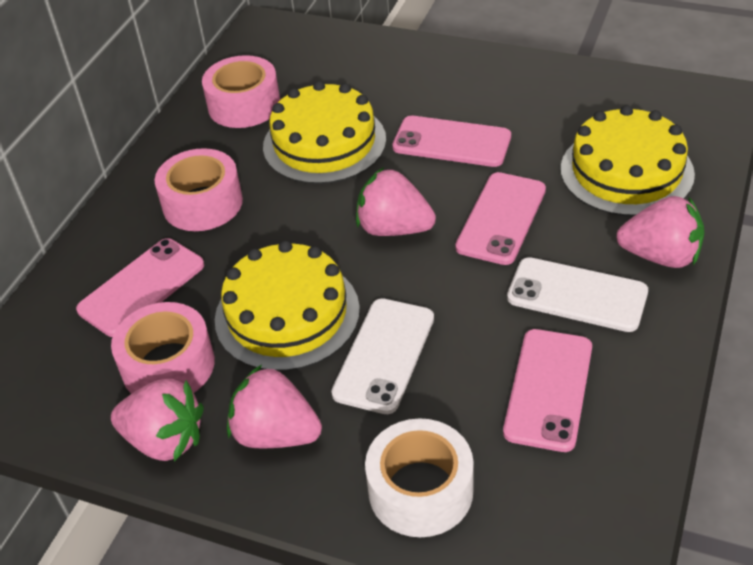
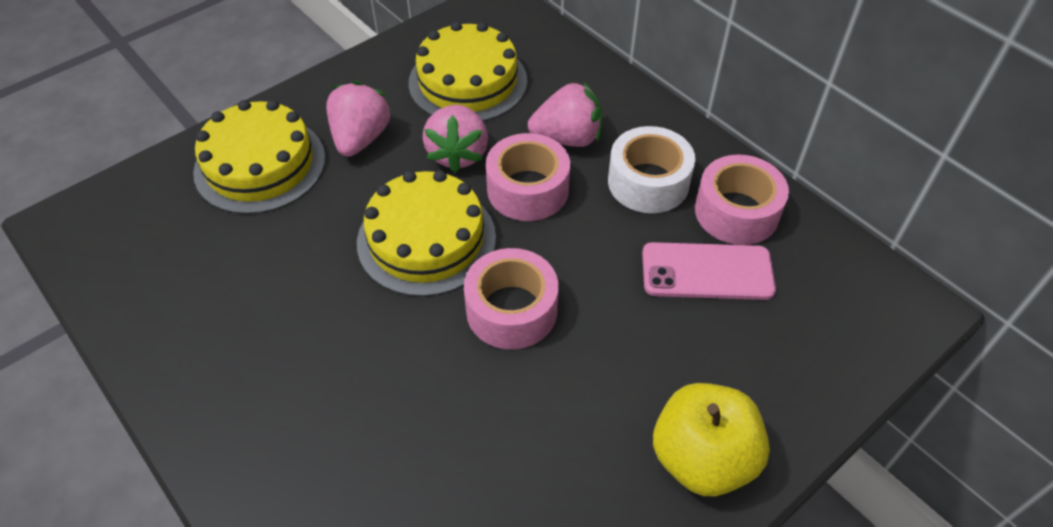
pink phone: 4 -> 1
pink strawberry: 4 -> 3
white phone: 2 -> 0
yellow apple: 0 -> 1

